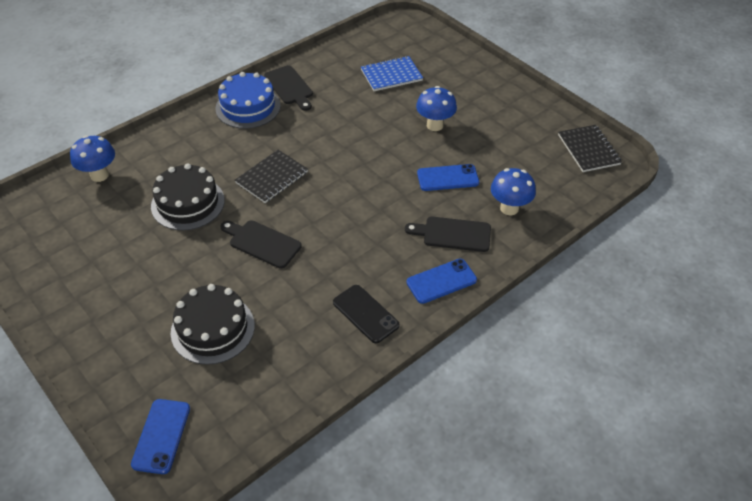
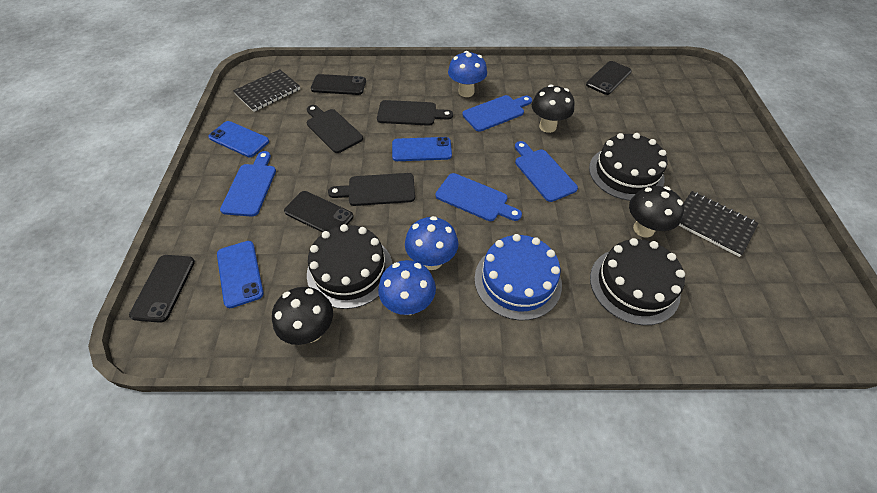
black cake: 2 -> 3
black mushroom: 0 -> 3
black phone: 1 -> 4
blue cutting board: 0 -> 4
blue notebook: 1 -> 0

